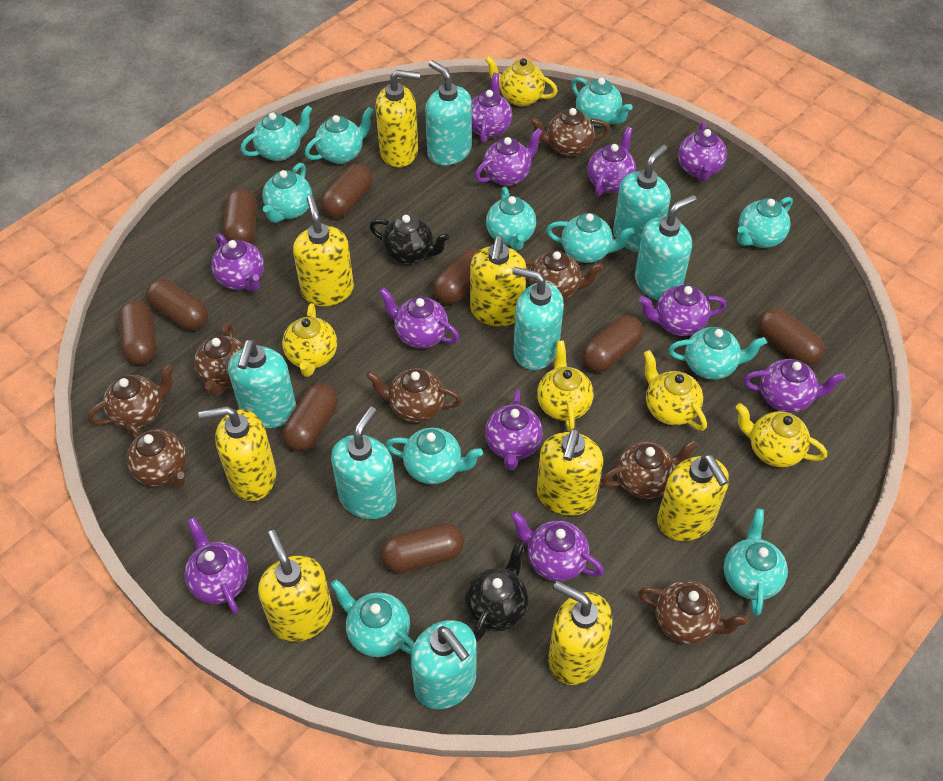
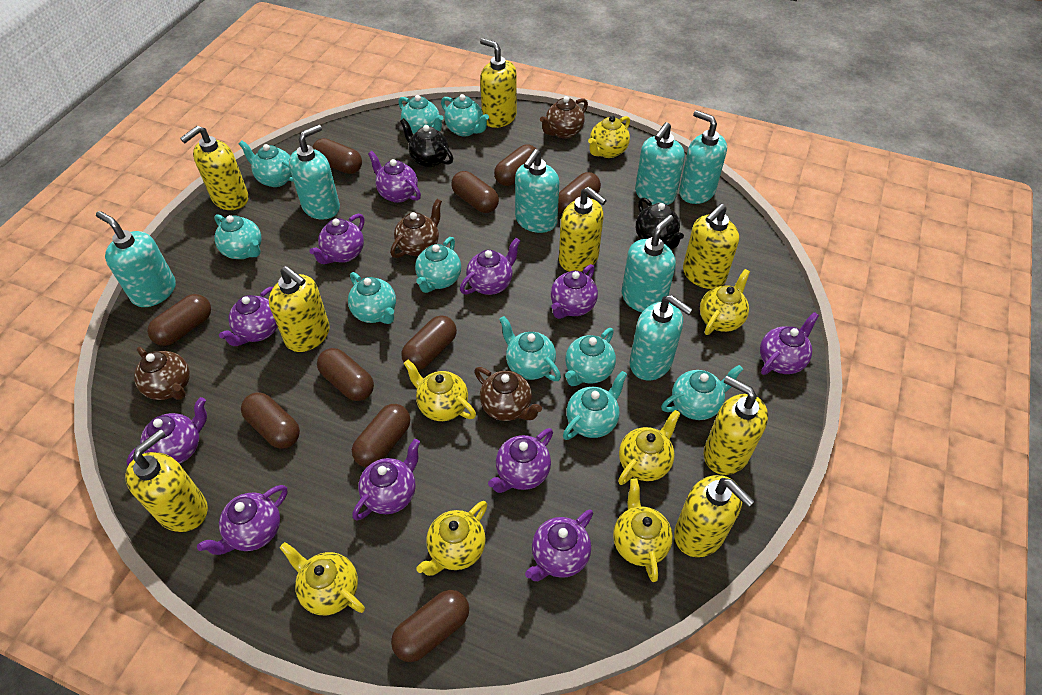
brown capsule: 9 -> 10
brown teapot: 8 -> 4
turquoise teapot: 11 -> 10
yellow teapot: 5 -> 7

